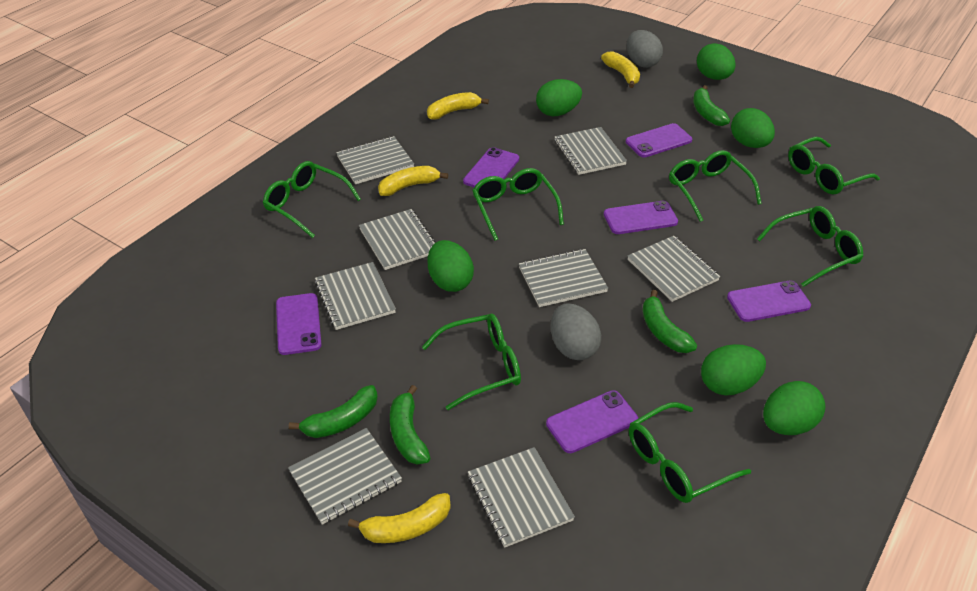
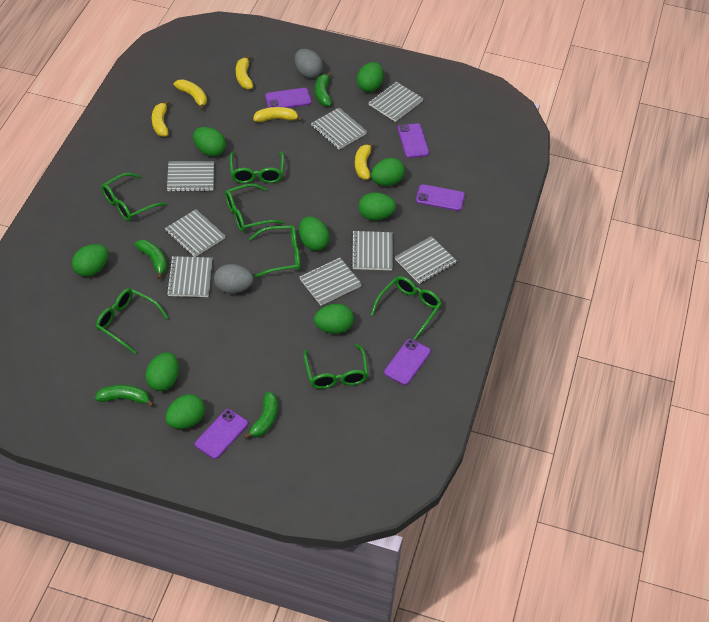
green egg: 6 -> 9
purple phone: 6 -> 5
yellow banana: 4 -> 5

